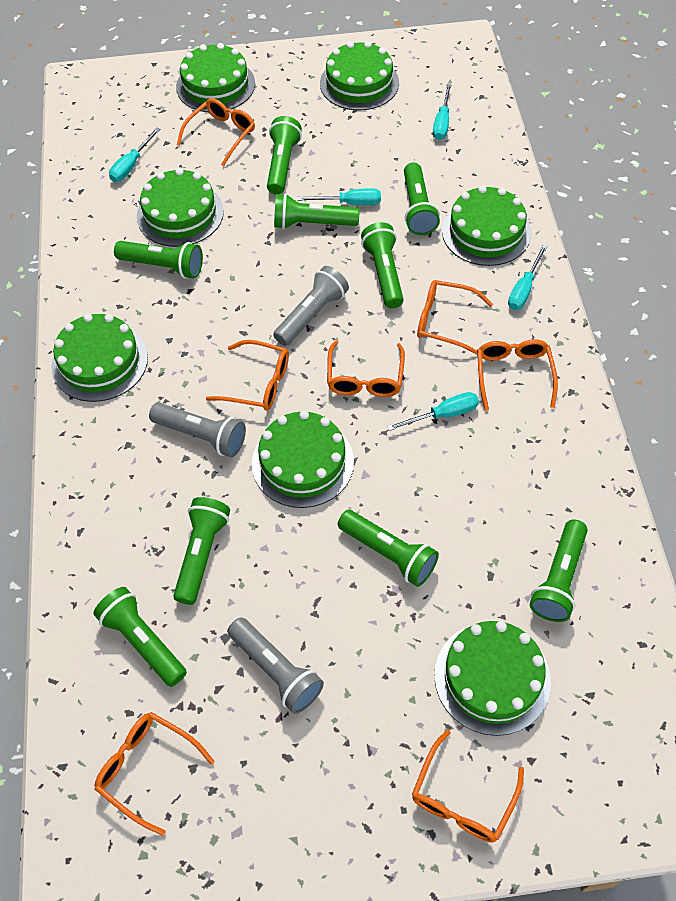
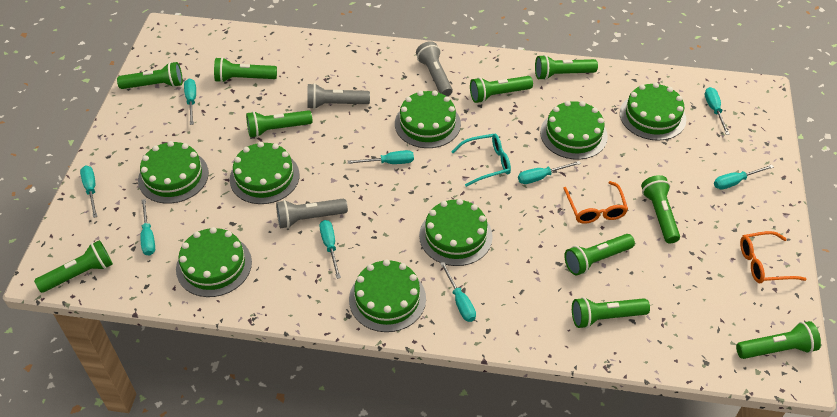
green cake: 7 -> 8
green flashlight: 9 -> 10
orange glasses: 7 -> 2
turquoise glasses: 0 -> 1
turquoise screwdriver: 5 -> 9

